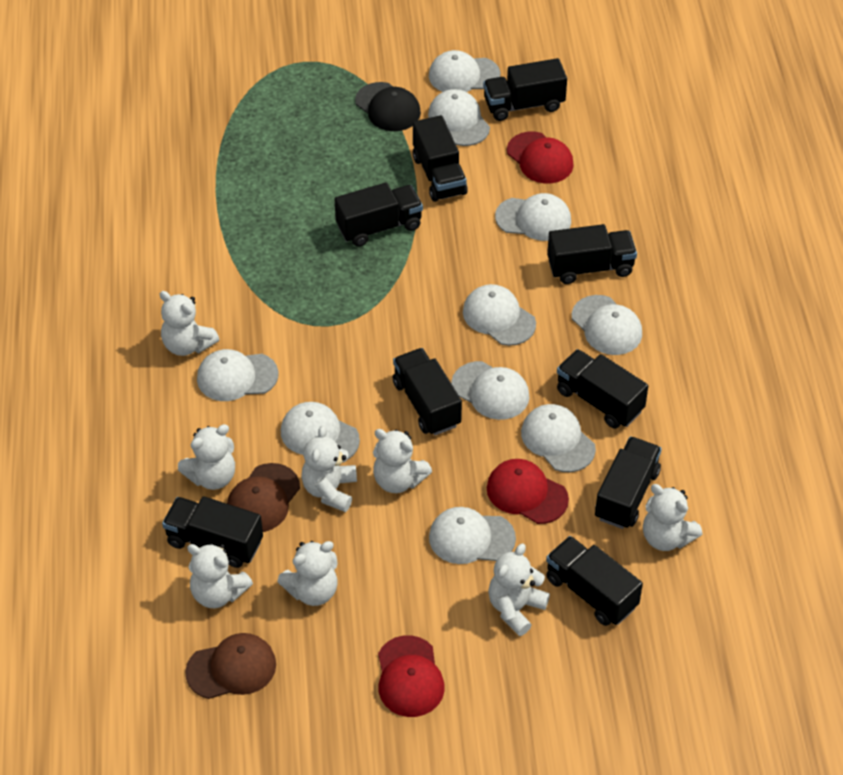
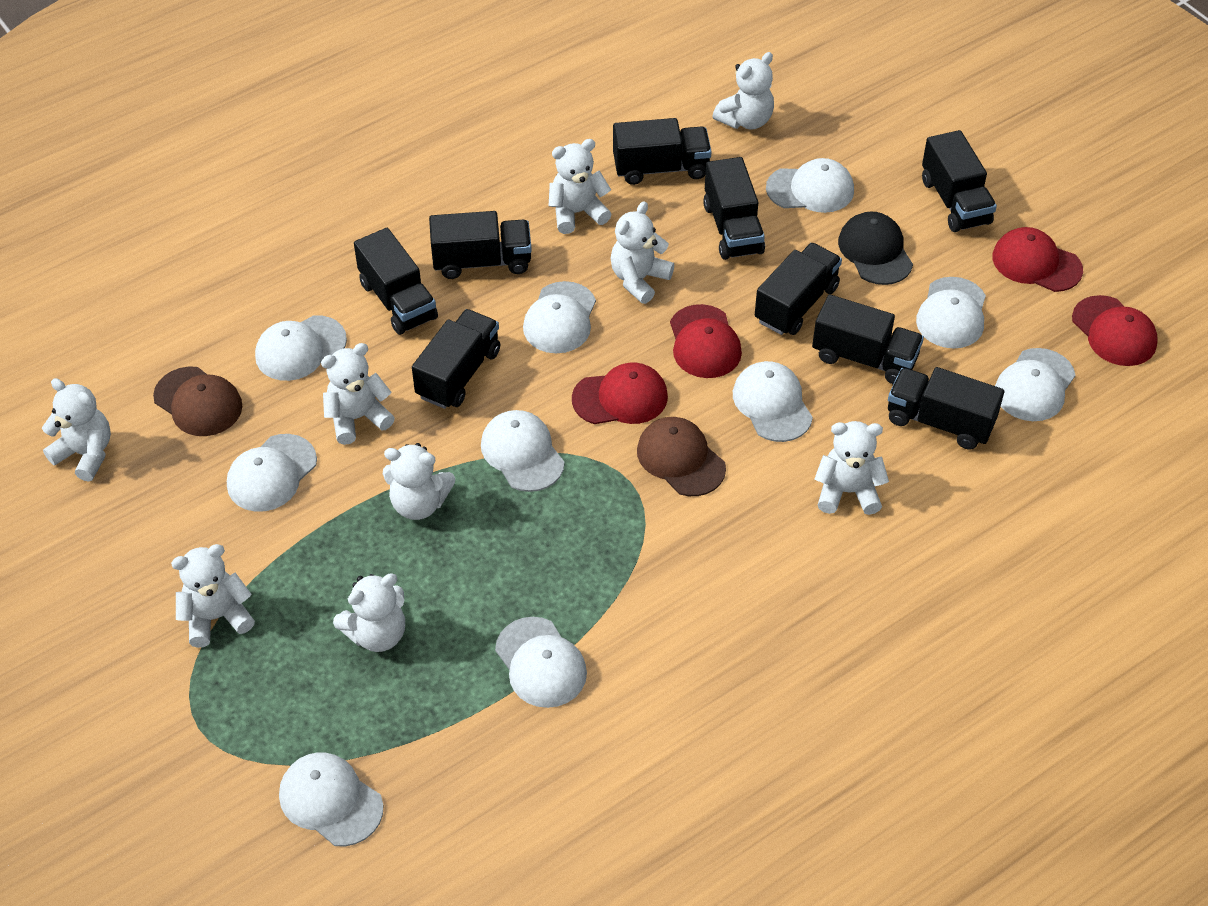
red cap: 3 -> 4
white teddy bear: 8 -> 9

